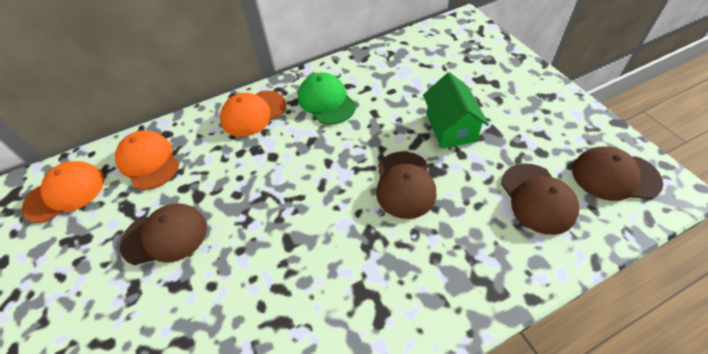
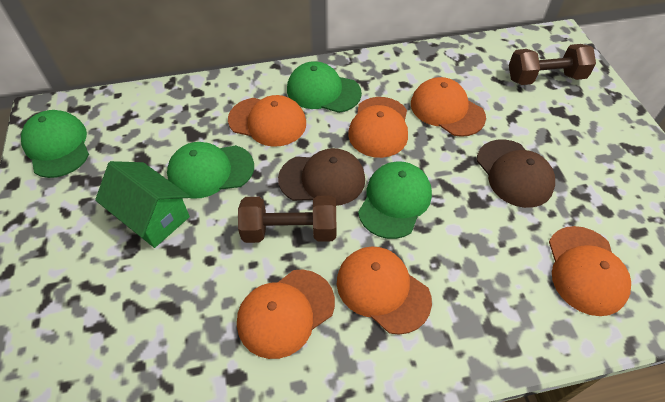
brown cap: 4 -> 2
brown dumbbell: 0 -> 2
green cap: 1 -> 4
orange cap: 3 -> 6

